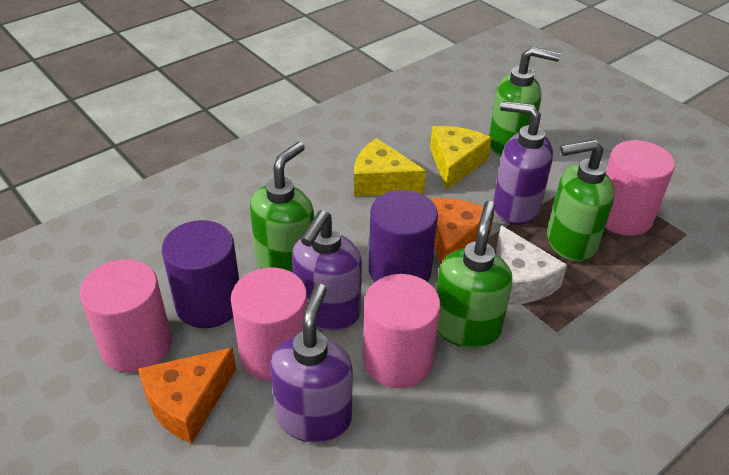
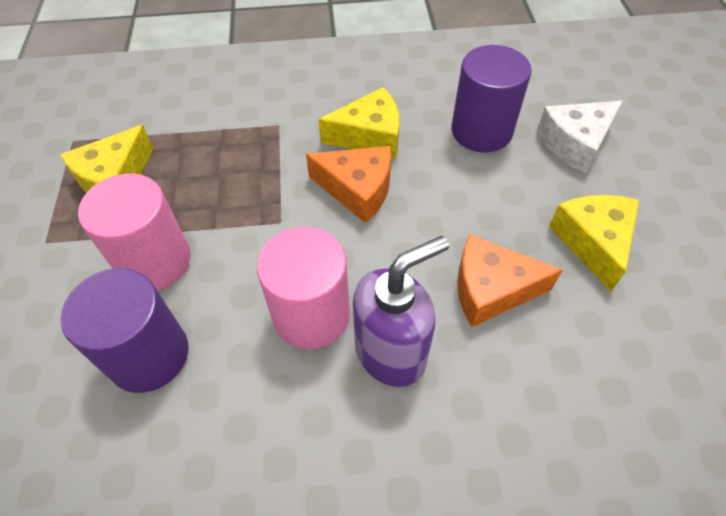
green soap dispenser: 4 -> 0
pink cylinder: 4 -> 2
purple soap dispenser: 3 -> 1
yellow cheese: 2 -> 3

